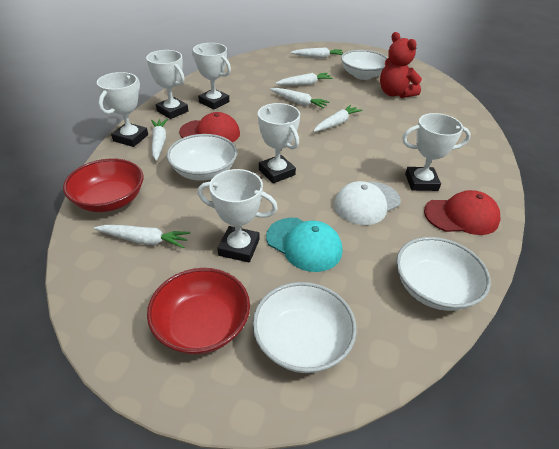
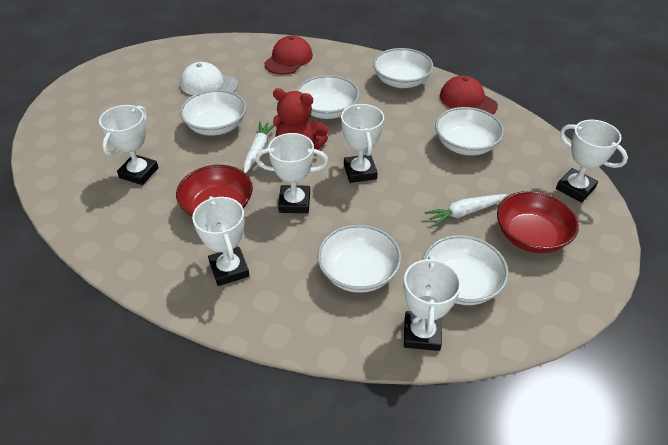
turquoise cap: 1 -> 0
white bowl: 4 -> 6
white carrot: 6 -> 2

